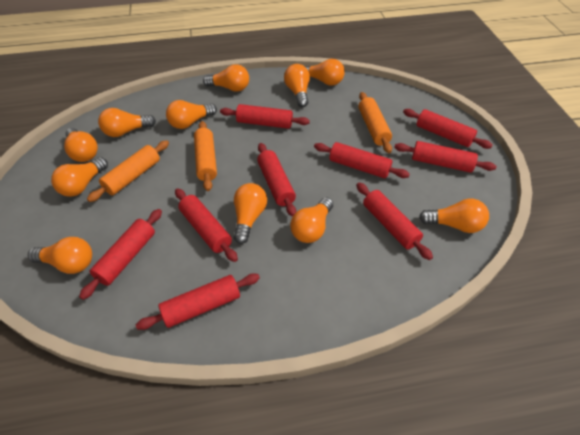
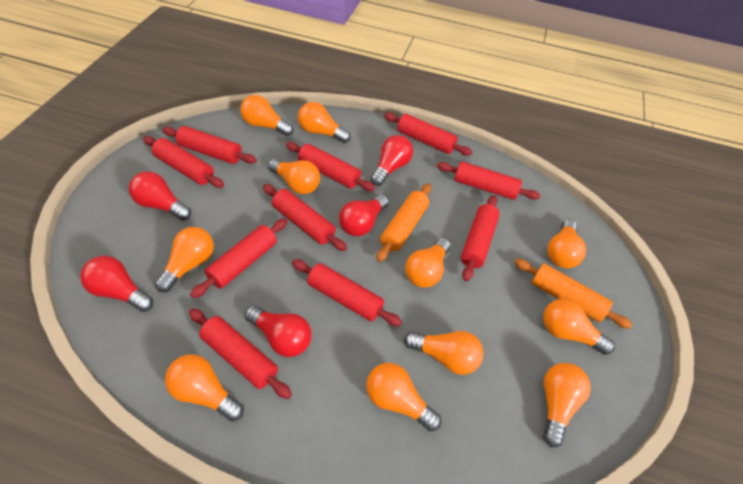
orange rolling pin: 3 -> 2
red light bulb: 0 -> 5
red rolling pin: 9 -> 10

